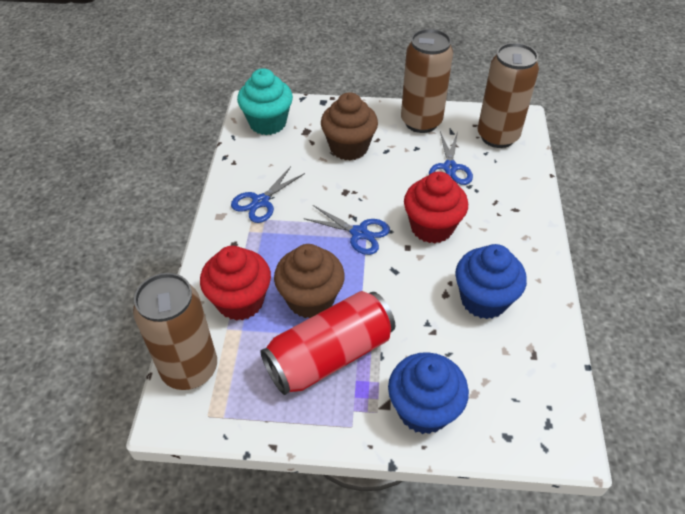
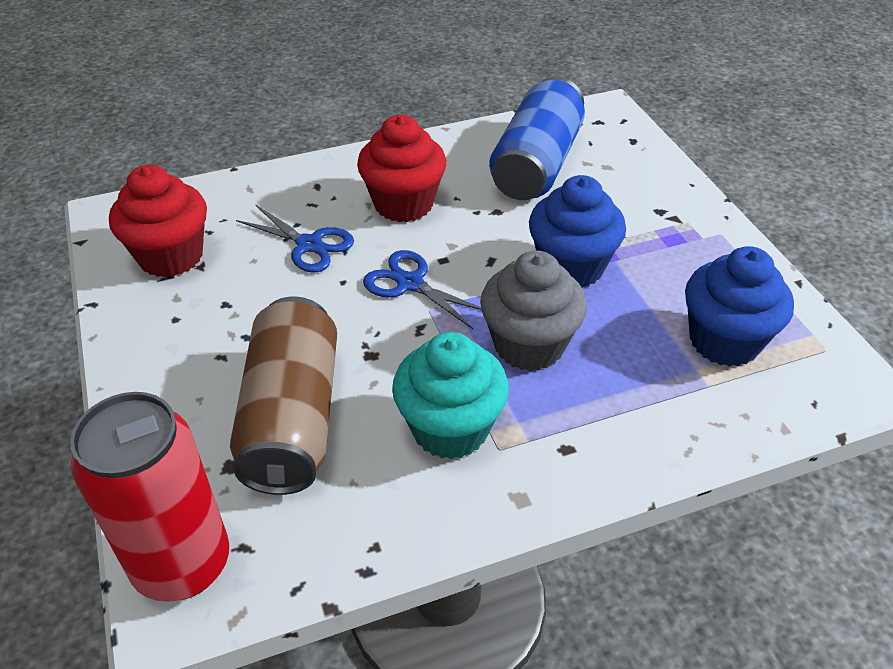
blue can: 0 -> 1
blue scissors: 3 -> 2
brown can: 3 -> 1
brown cupcake: 2 -> 0
grey cupcake: 0 -> 1

